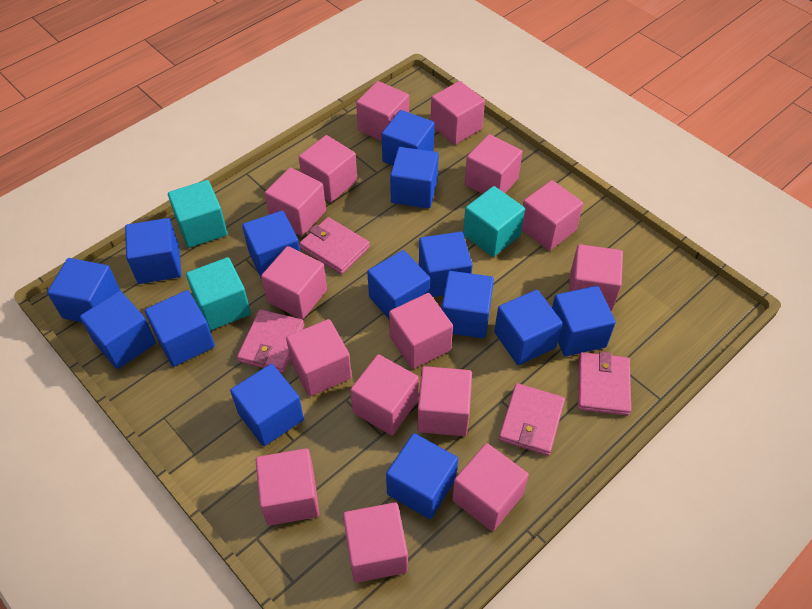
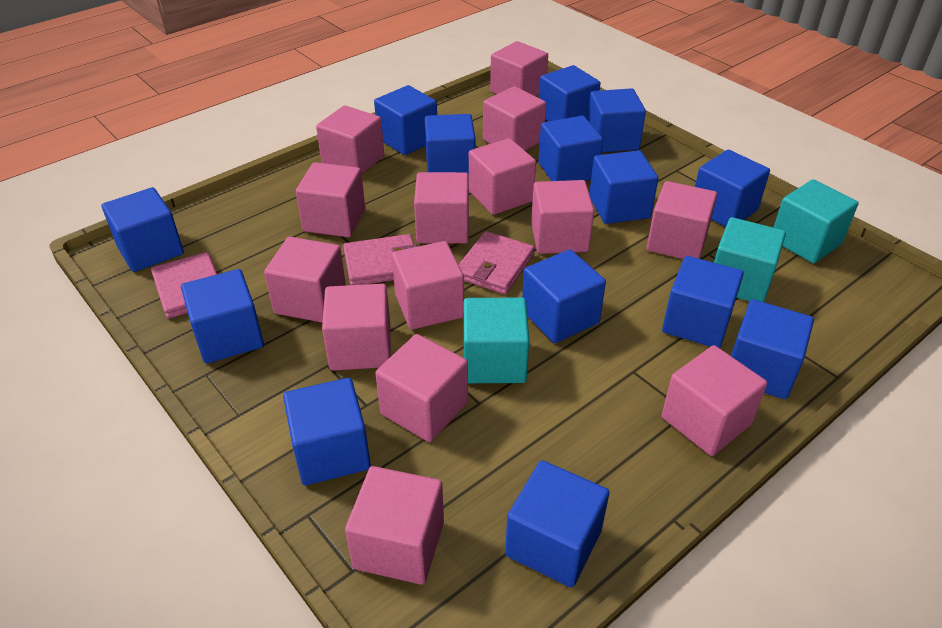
pink cube: 15 -> 14
pink wallet: 4 -> 3

